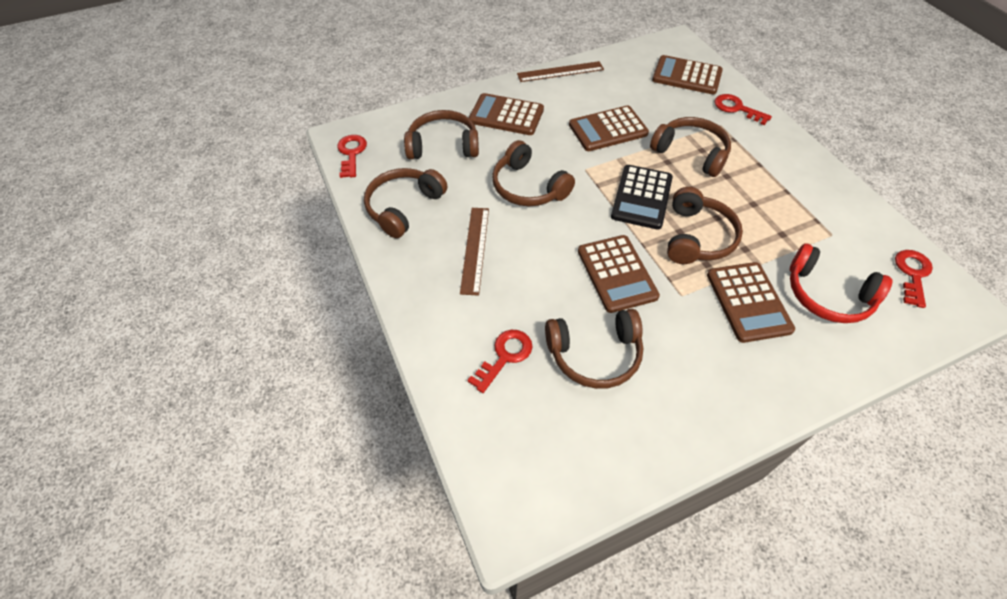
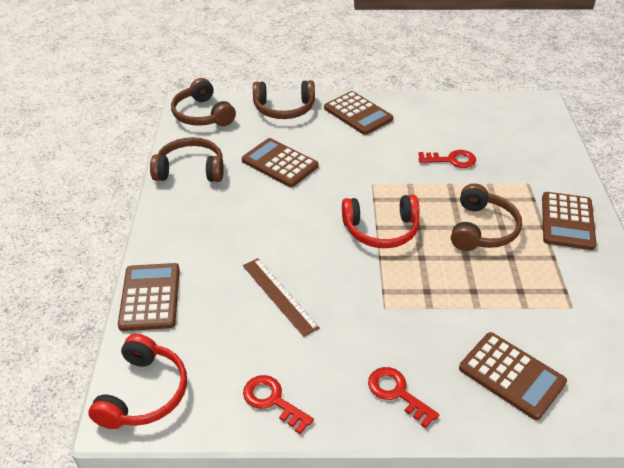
black calculator: 1 -> 0
brown headphones: 6 -> 4
brown ruler: 2 -> 1
red headphones: 1 -> 2
red key: 4 -> 3

